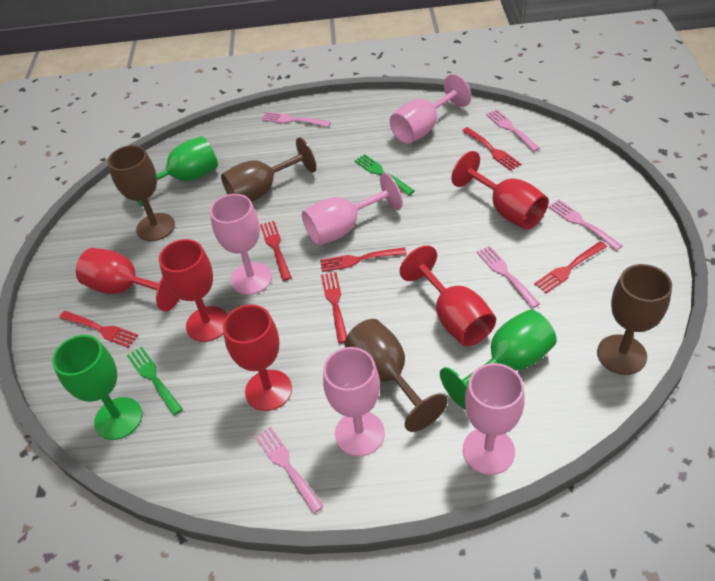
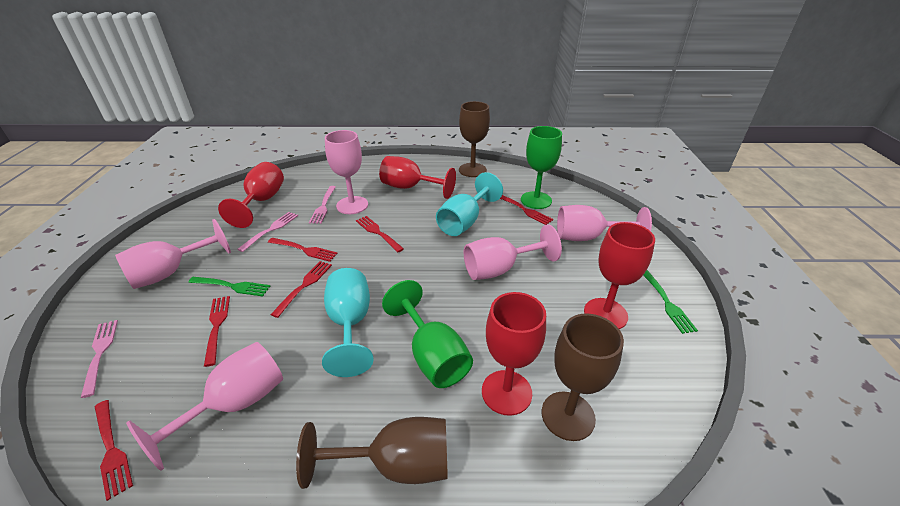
brown goblet: 4 -> 3
green goblet: 3 -> 2
pink fork: 5 -> 3
red goblet: 5 -> 4
turquoise goblet: 0 -> 2

